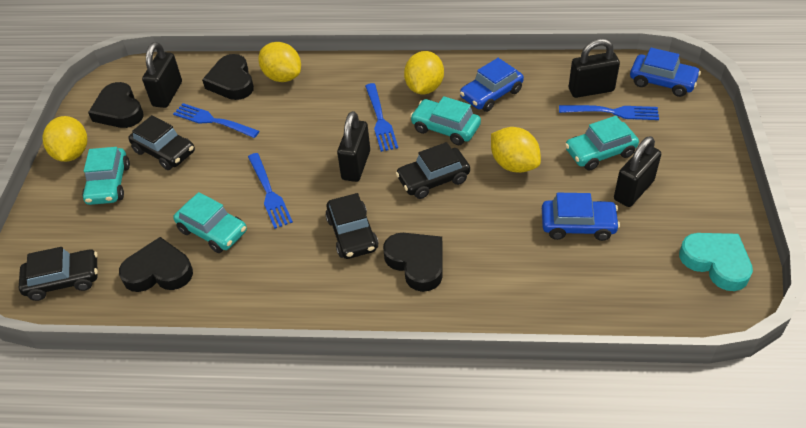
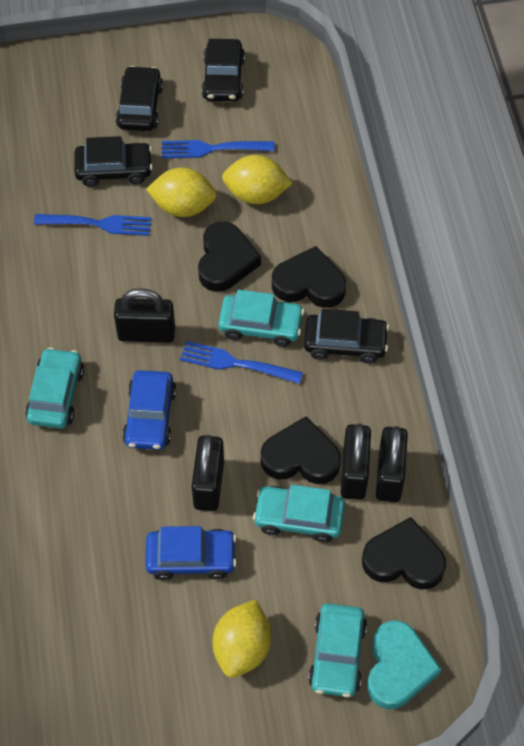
blue car: 3 -> 2
blue fork: 4 -> 3
yellow lemon: 4 -> 3

